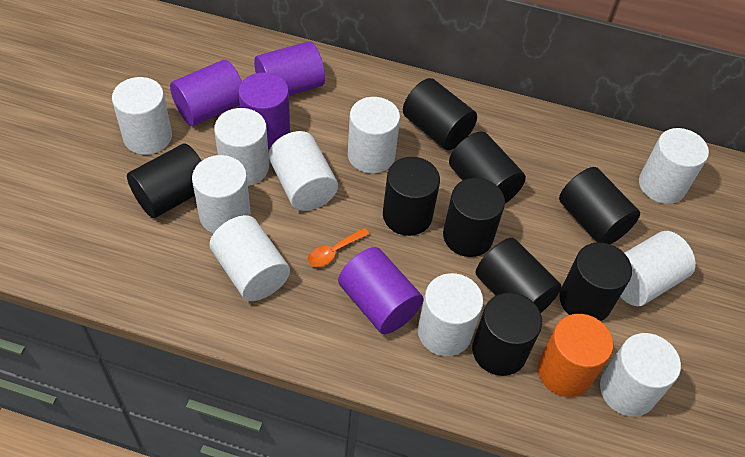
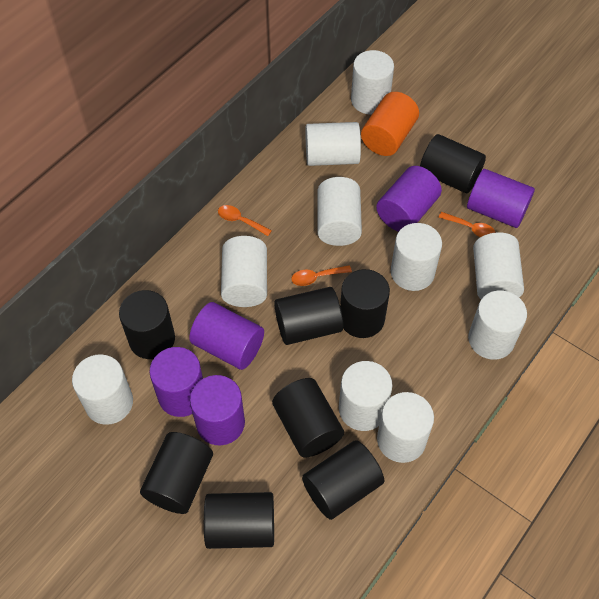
black cylinder: 9 -> 8
orange spoon: 1 -> 3
purple cylinder: 4 -> 5

